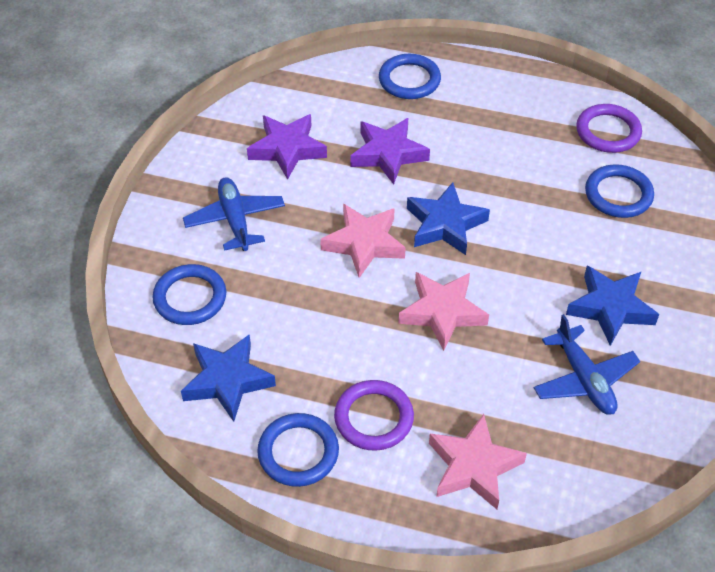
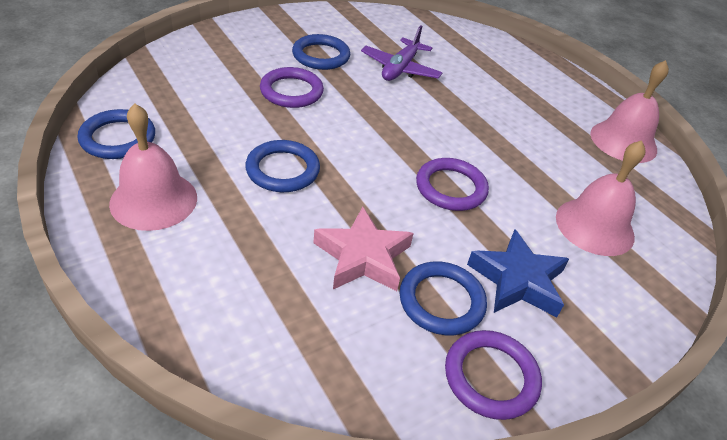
blue plane: 2 -> 0
blue star: 3 -> 1
pink bell: 0 -> 3
pink star: 3 -> 1
purple plane: 0 -> 1
purple ring: 2 -> 3
purple star: 2 -> 0

